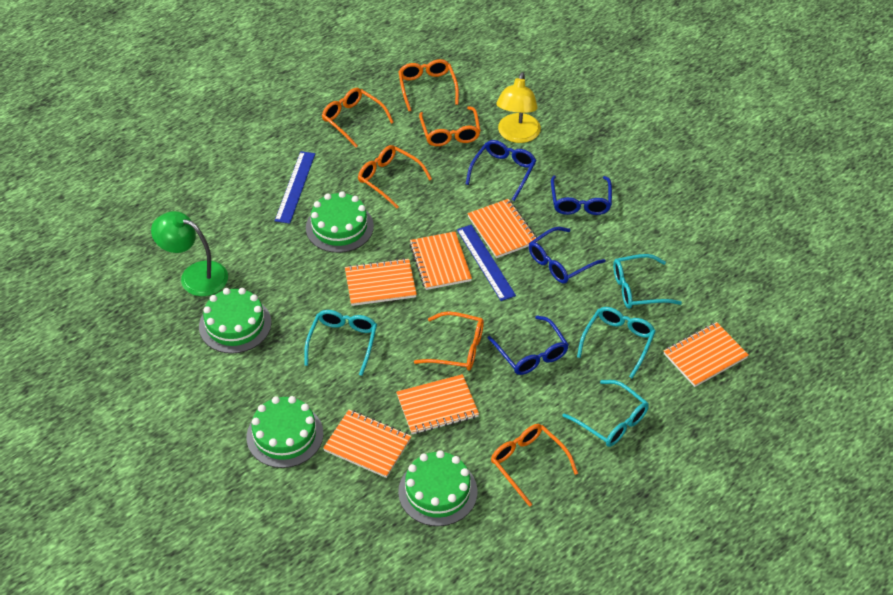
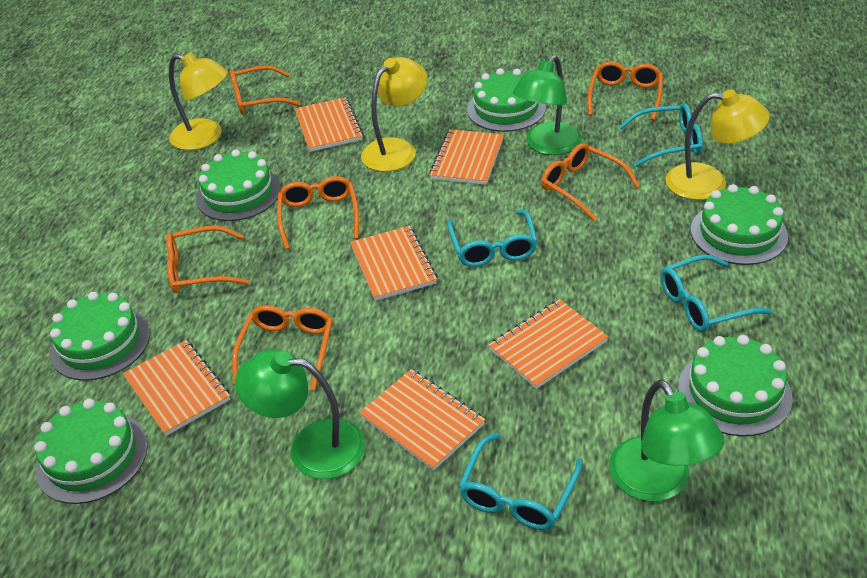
blue glasses: 4 -> 0
blue ruler: 2 -> 0
green cake: 4 -> 6
green lamp: 1 -> 3
yellow lamp: 1 -> 3

